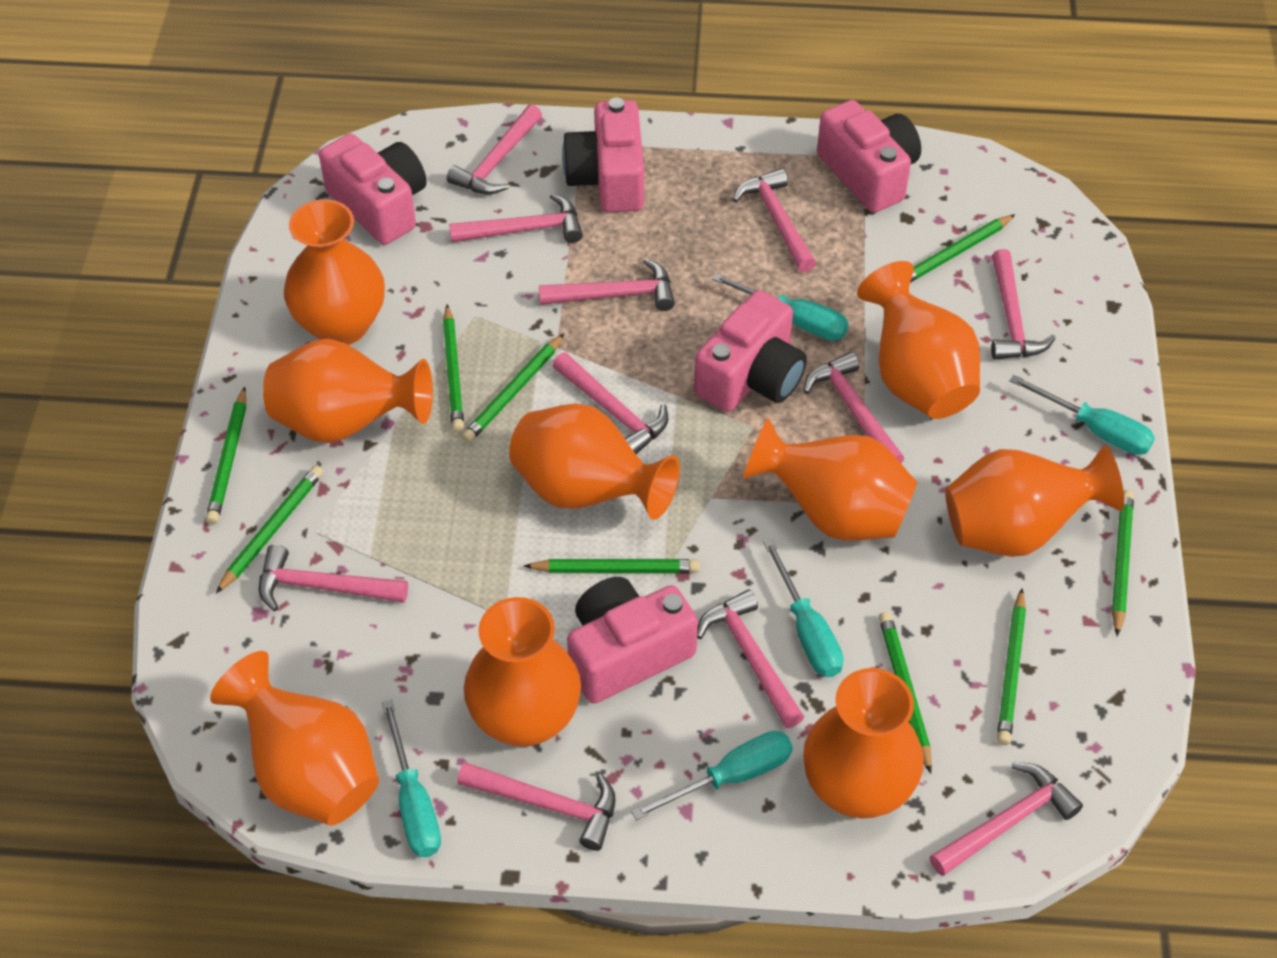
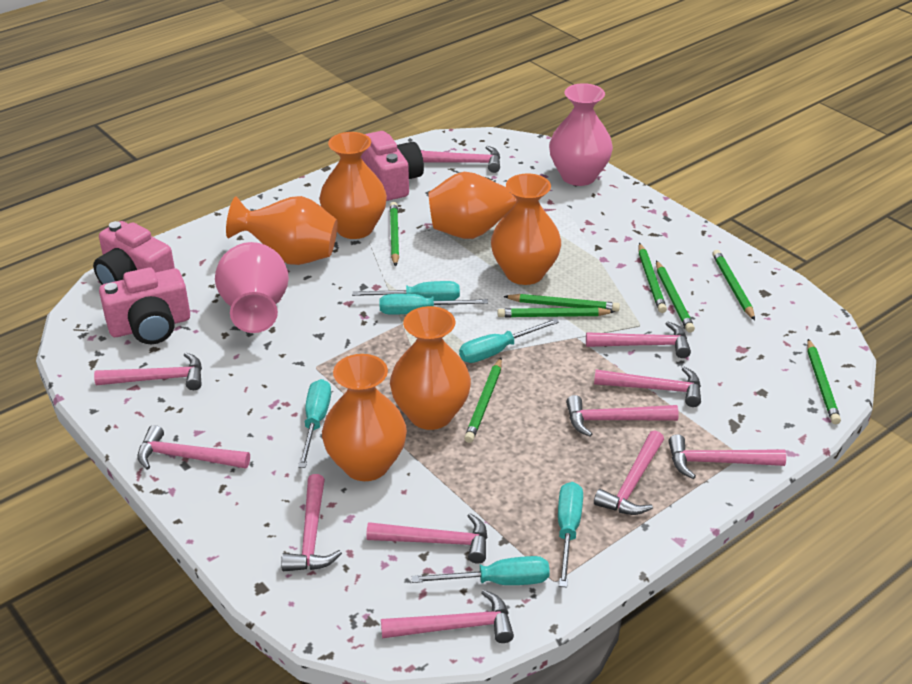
green pencil: 9 -> 8
orange vase: 9 -> 6
pink camera: 5 -> 3
pink vase: 0 -> 2
turquoise screwdriver: 5 -> 6

